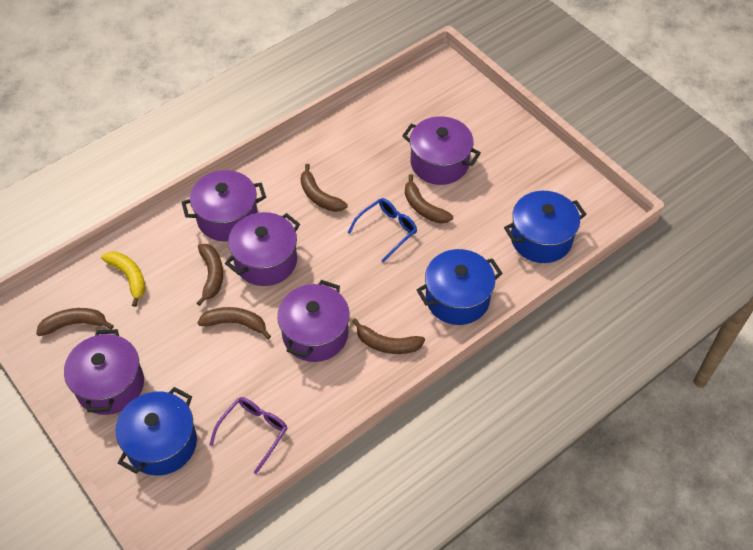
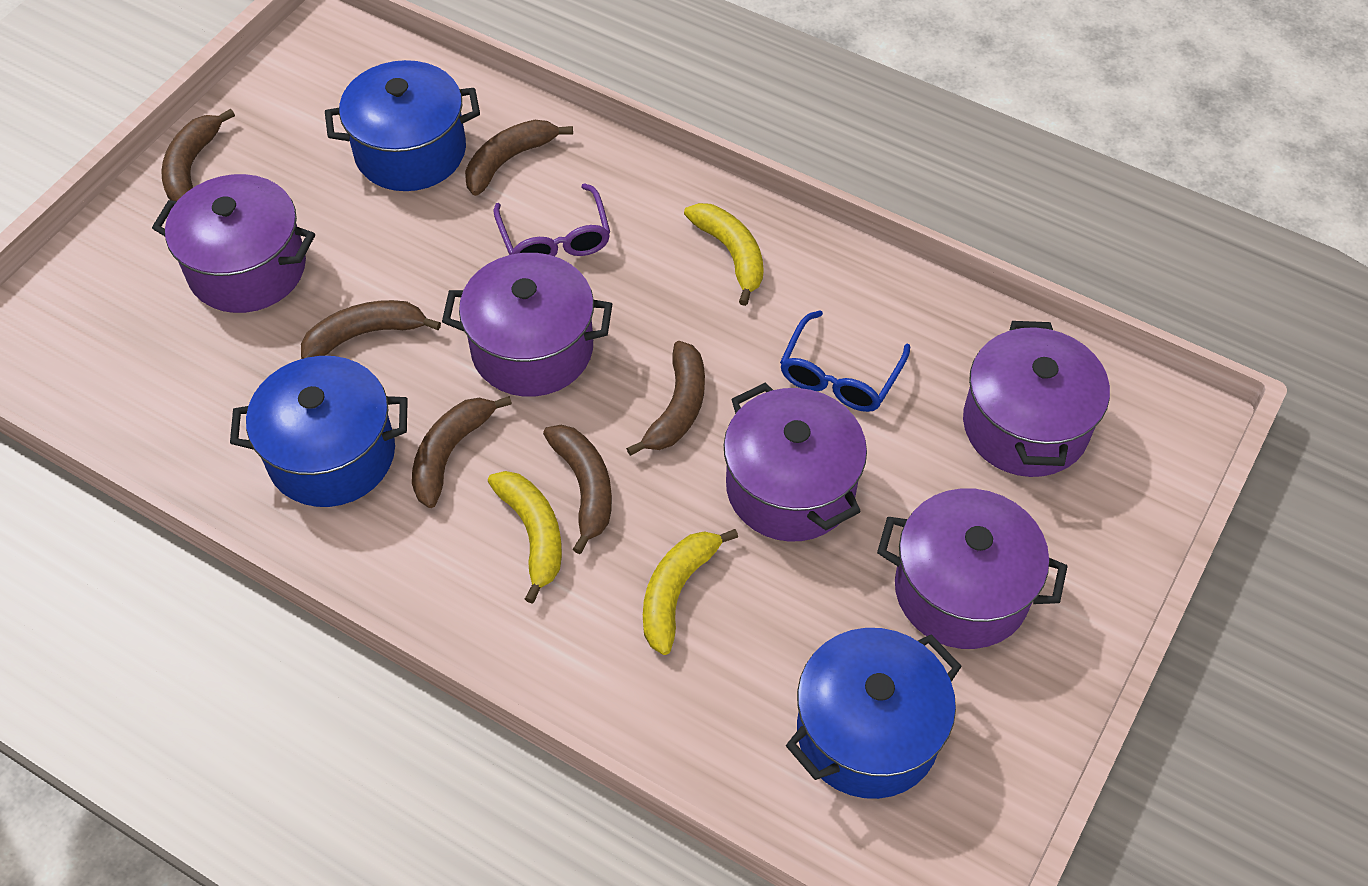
yellow banana: 1 -> 3

